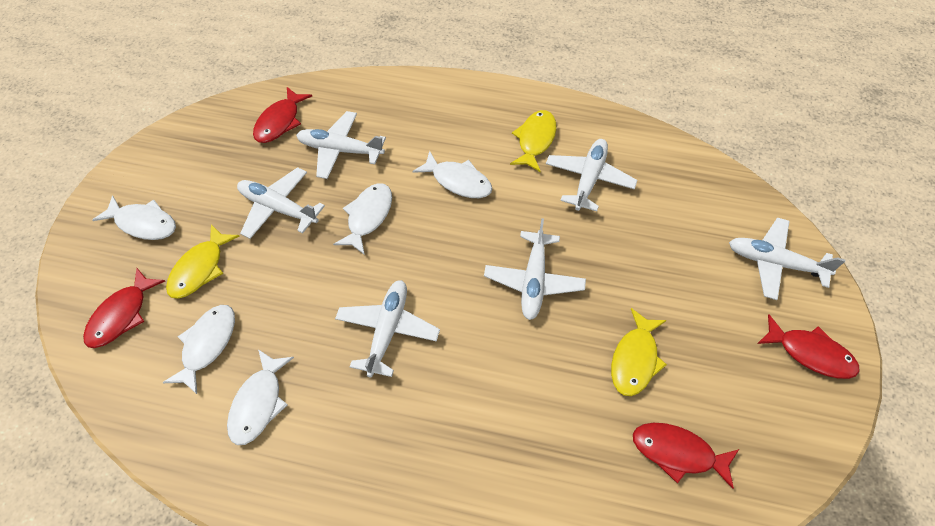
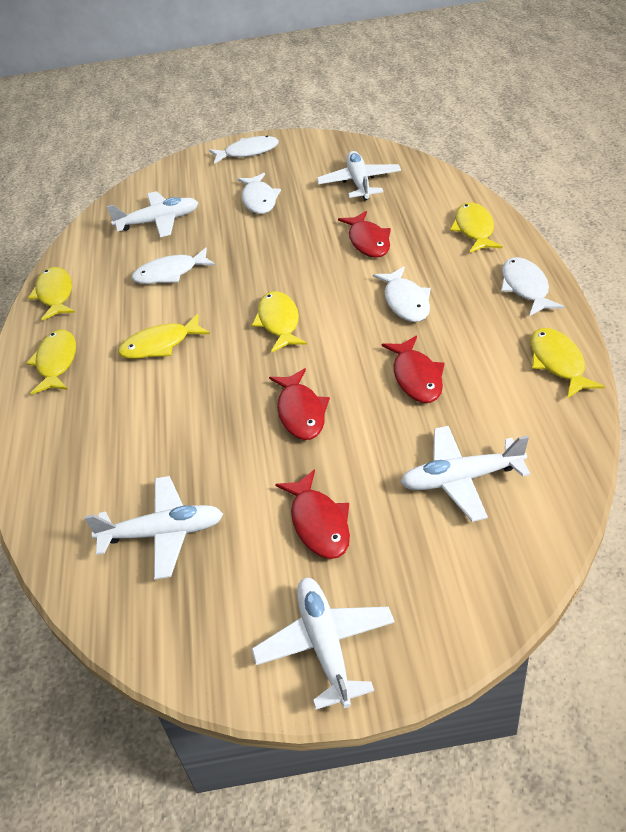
white plane: 6 -> 5
yellow fish: 3 -> 6

